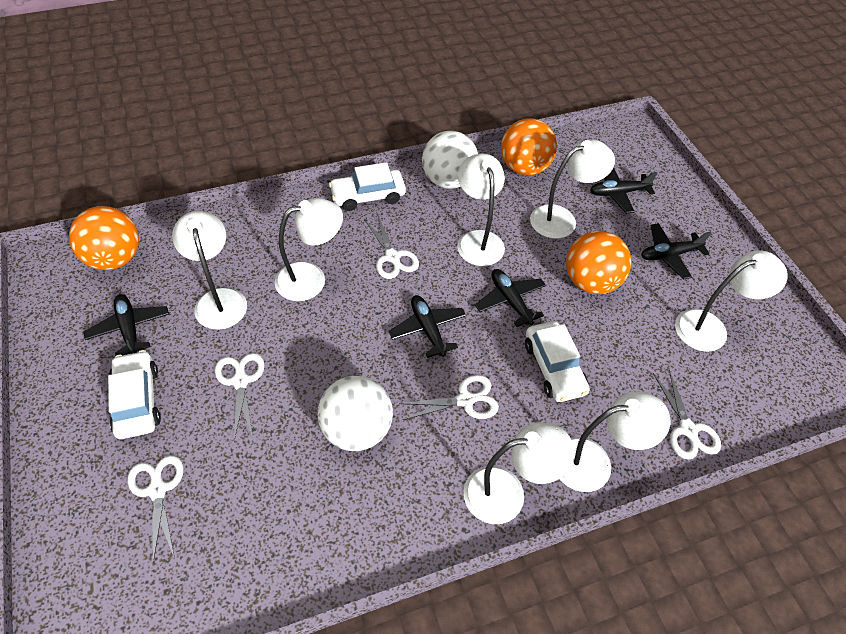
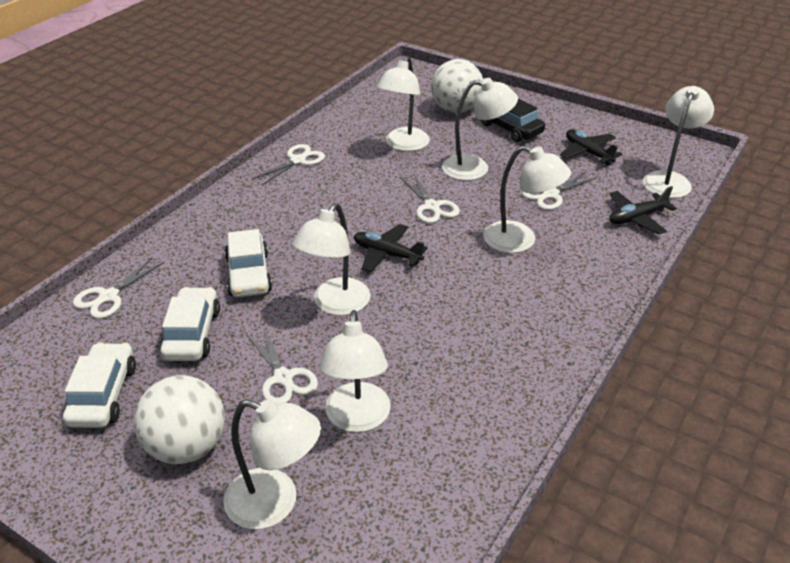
black car: 0 -> 1
black plane: 5 -> 3
orange ball: 3 -> 0

